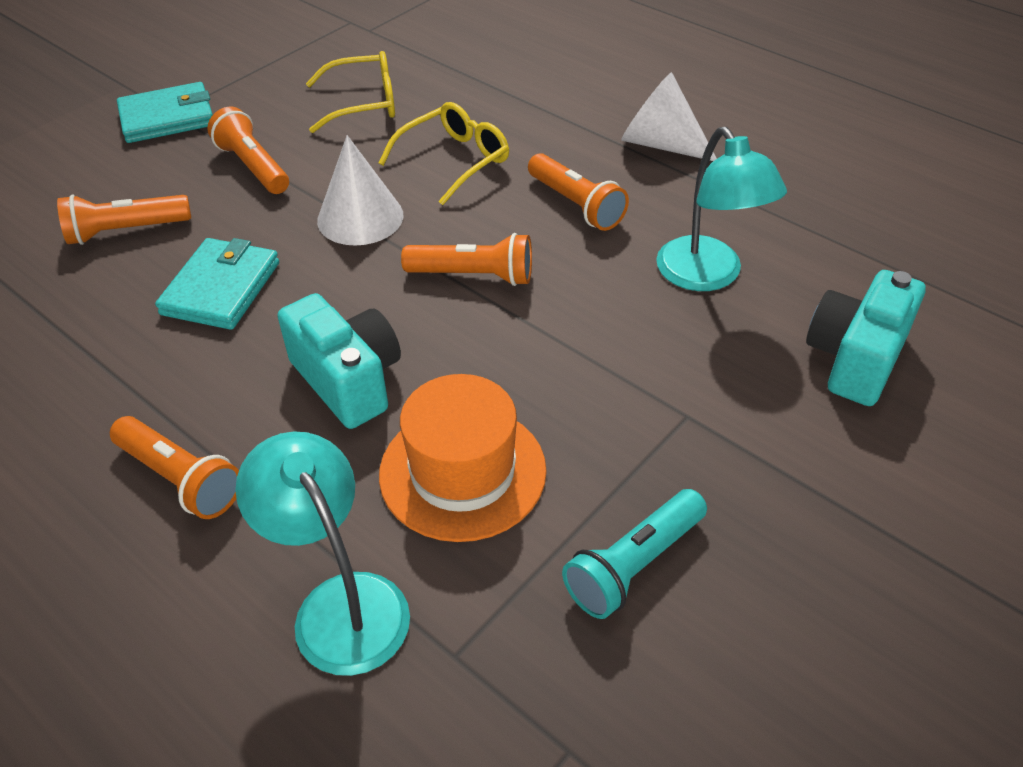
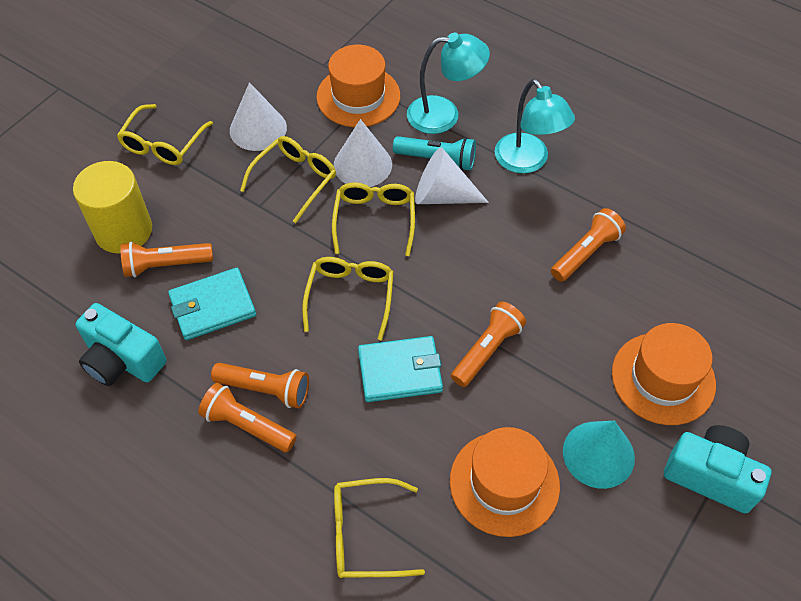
orange hat: 1 -> 3
turquoise cone: 0 -> 1
white cone: 2 -> 3
yellow cylinder: 0 -> 1
yellow glasses: 2 -> 5

